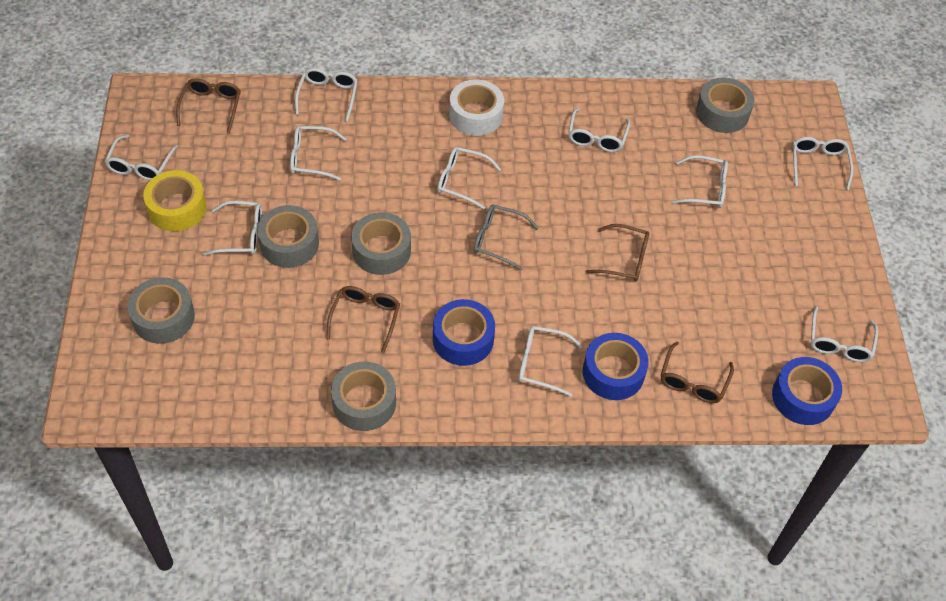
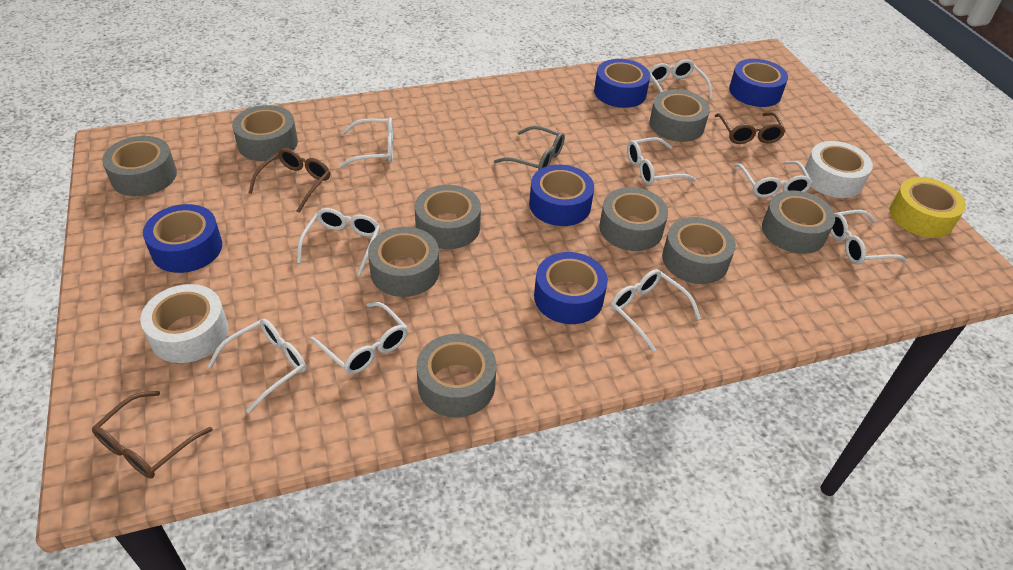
blue tape: 3 -> 5
brown glasses: 4 -> 3
grey tape: 5 -> 9
white glasses: 10 -> 9
white tape: 1 -> 2

